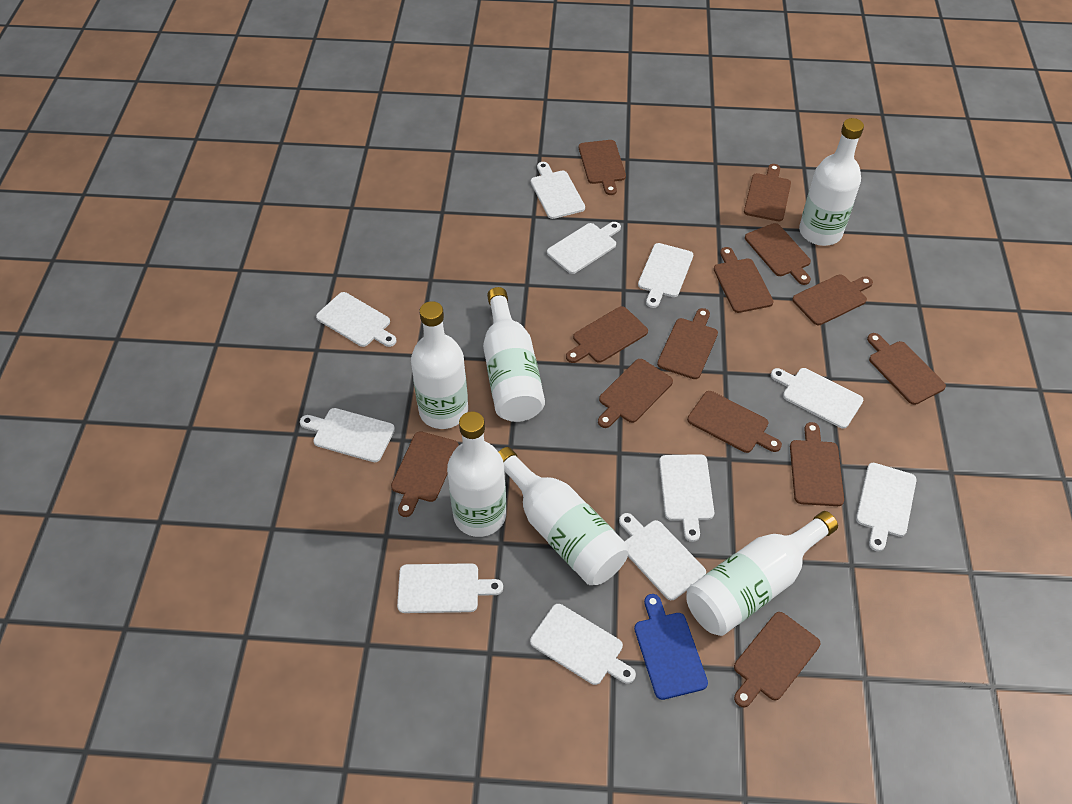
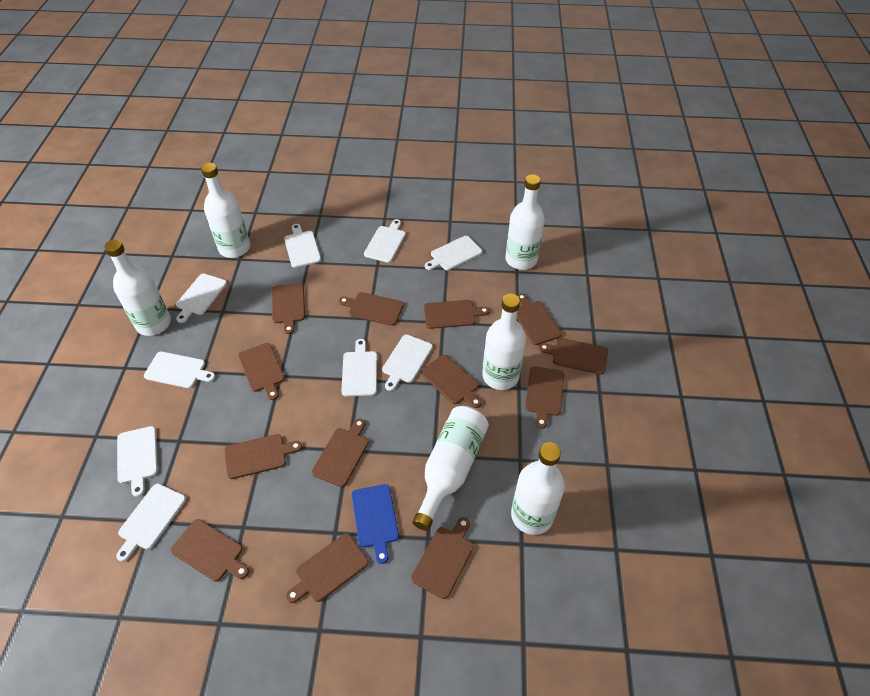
white cutting board: 11 -> 9

